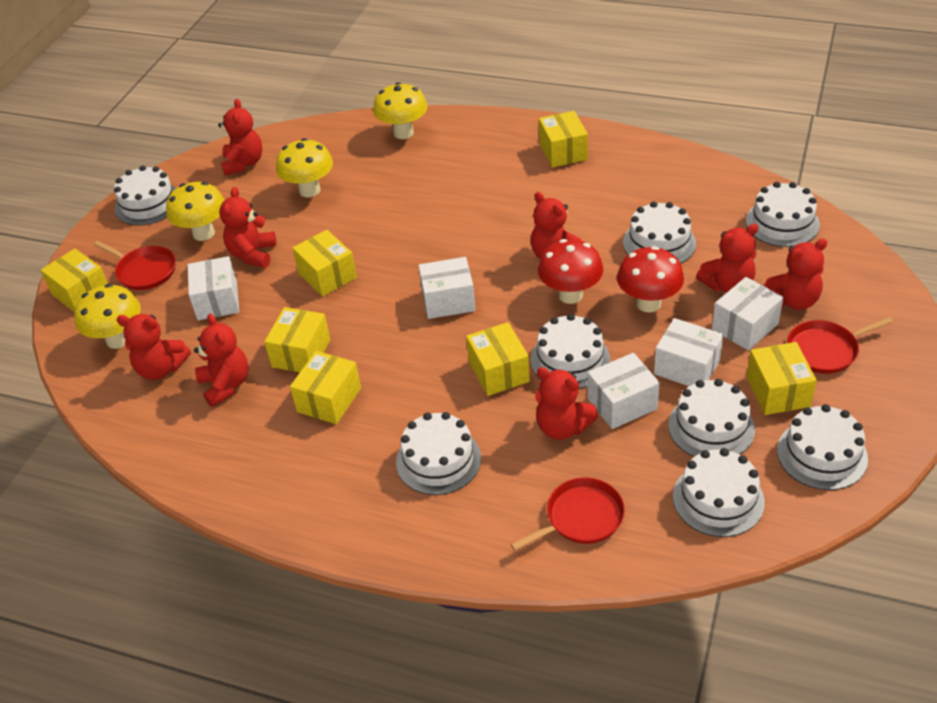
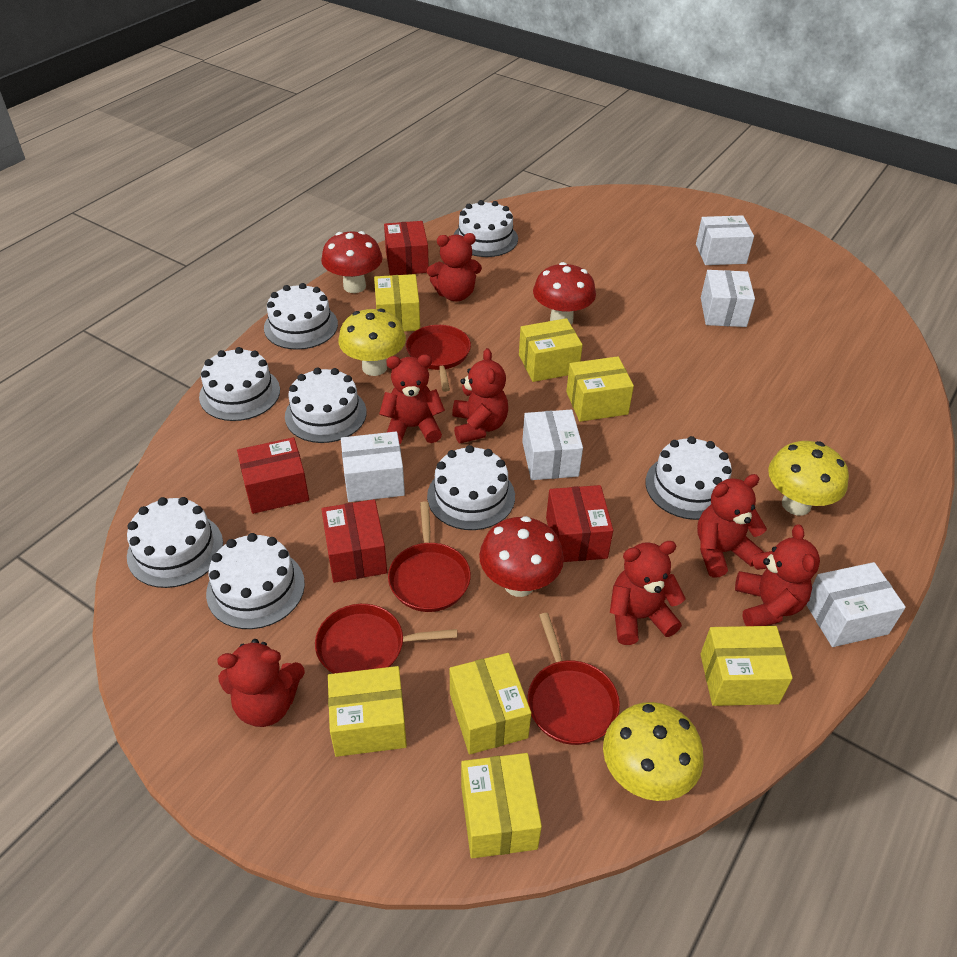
red box: 0 -> 4
red mushroom: 2 -> 3
red pan: 3 -> 4
red teddy bear: 8 -> 7
yellow mushroom: 4 -> 3

